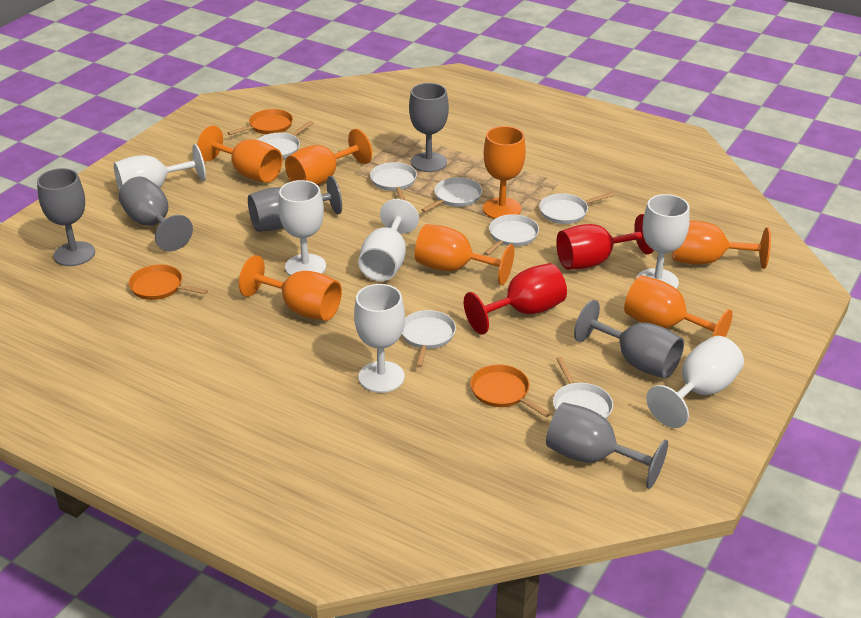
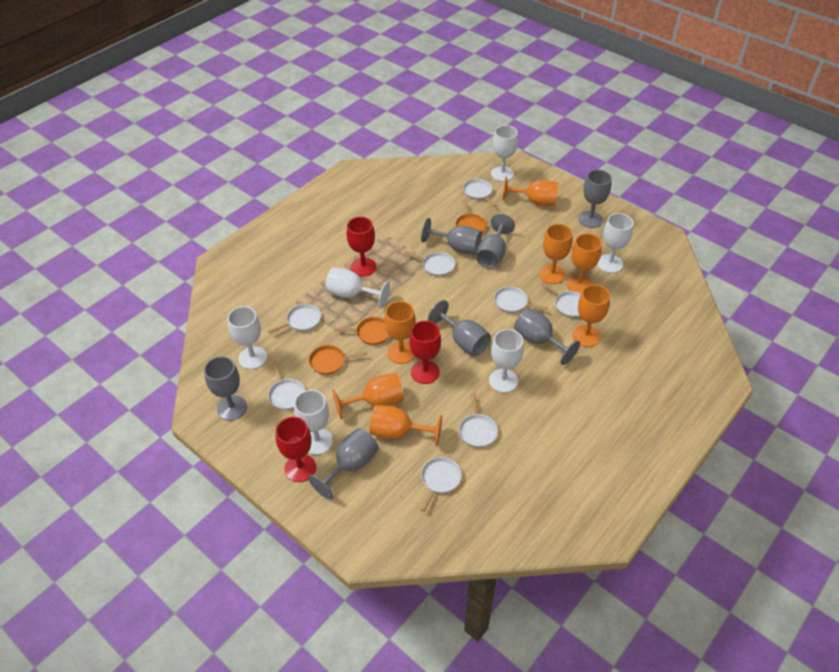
grey goblet: 6 -> 7
red goblet: 2 -> 3
white pan: 7 -> 8

